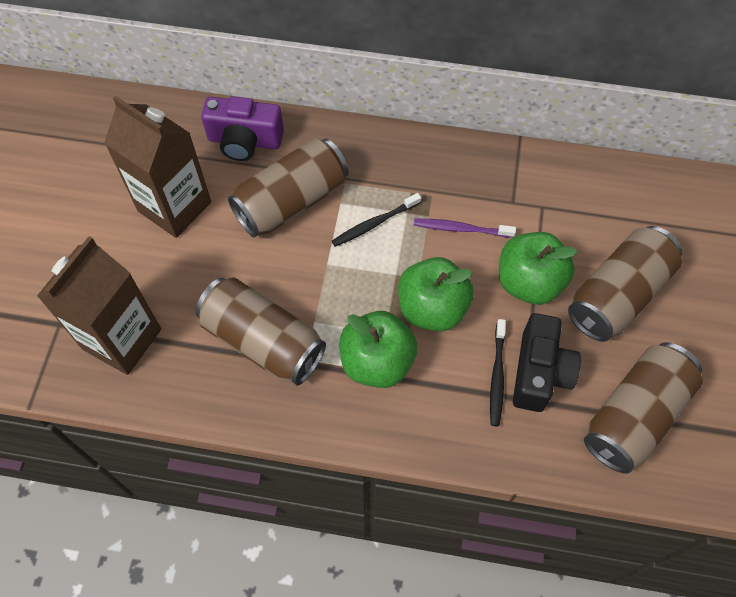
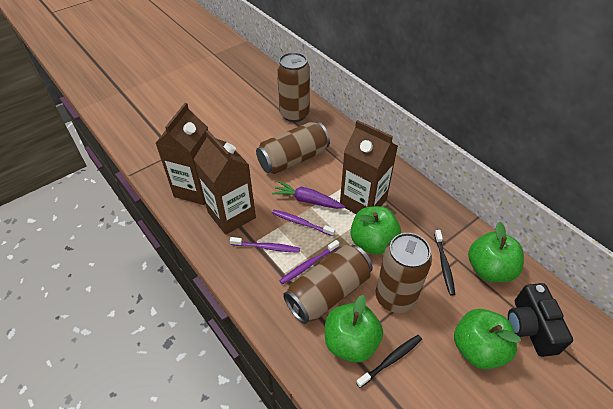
brown carton: 2 -> 3
green apple: 3 -> 4
purple camera: 1 -> 0
purple carrot: 0 -> 1
purple toothbrush: 1 -> 3

